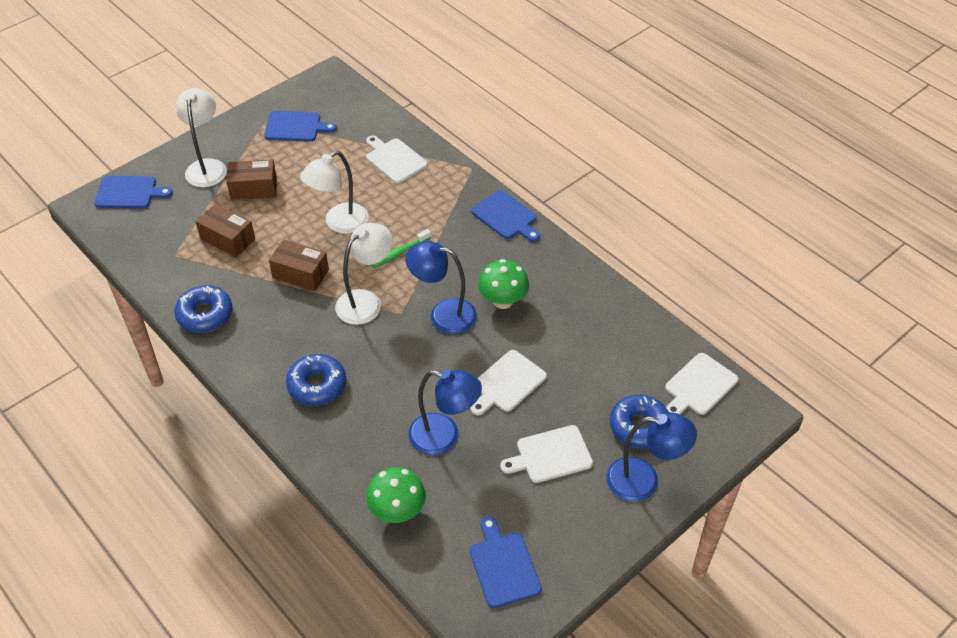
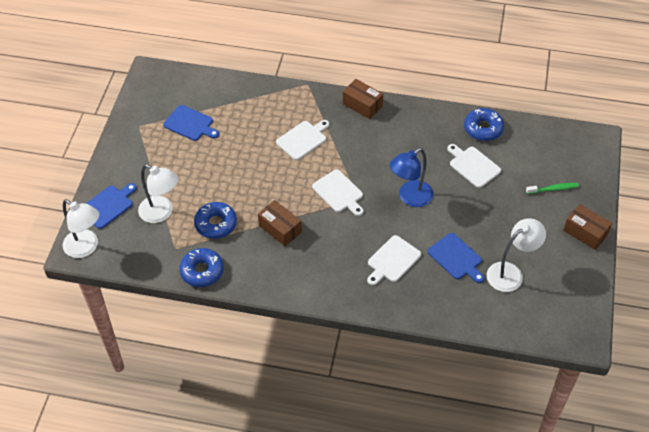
blue cutting board: 4 -> 3
blue lamp: 3 -> 1
green mushroom: 2 -> 0

